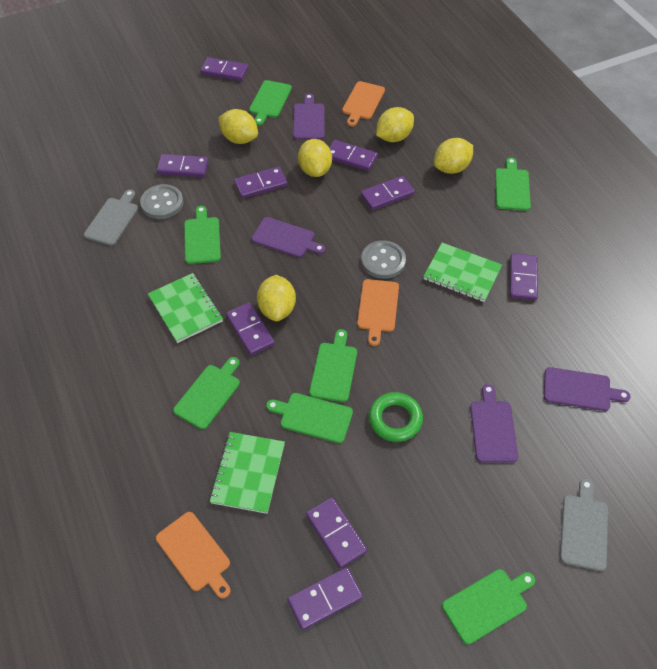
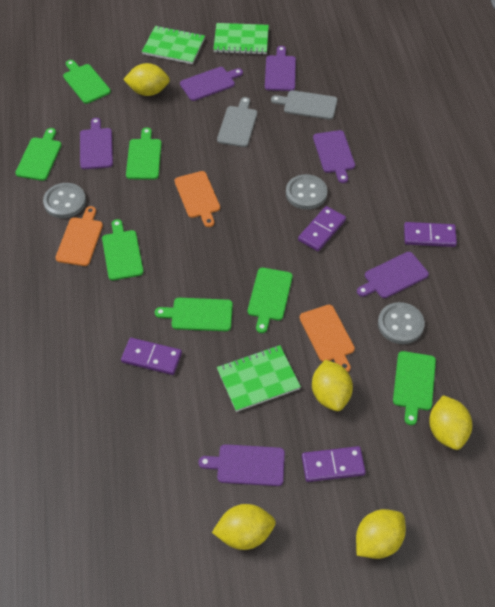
green ring: 1 -> 0
grey button: 2 -> 3
purple cutting board: 4 -> 6
purple domino: 9 -> 4

